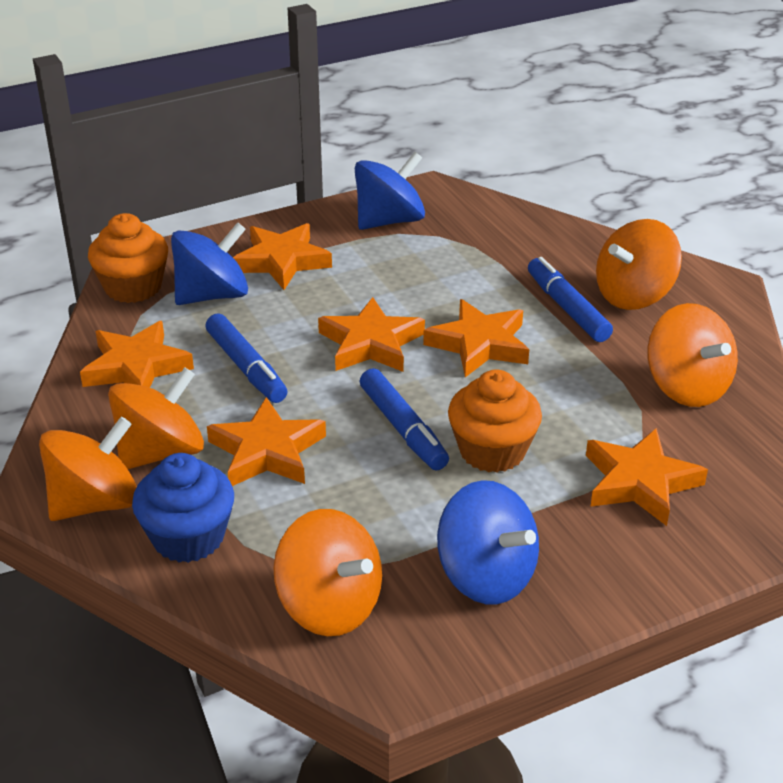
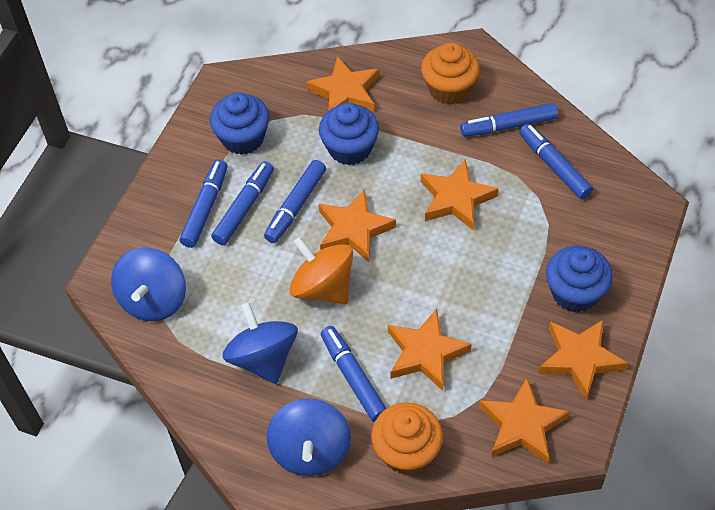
blue cupcake: 1 -> 3
blue marker: 3 -> 6
orange spinning top: 5 -> 1

